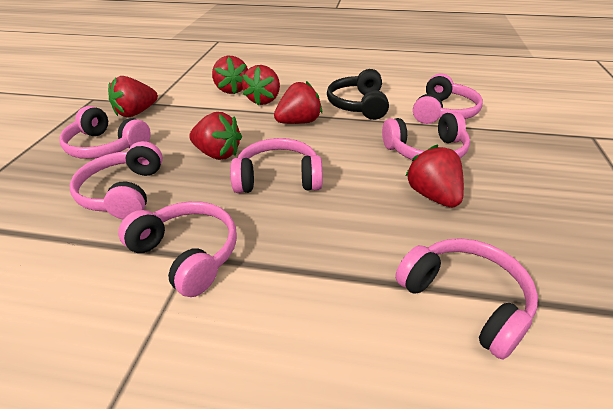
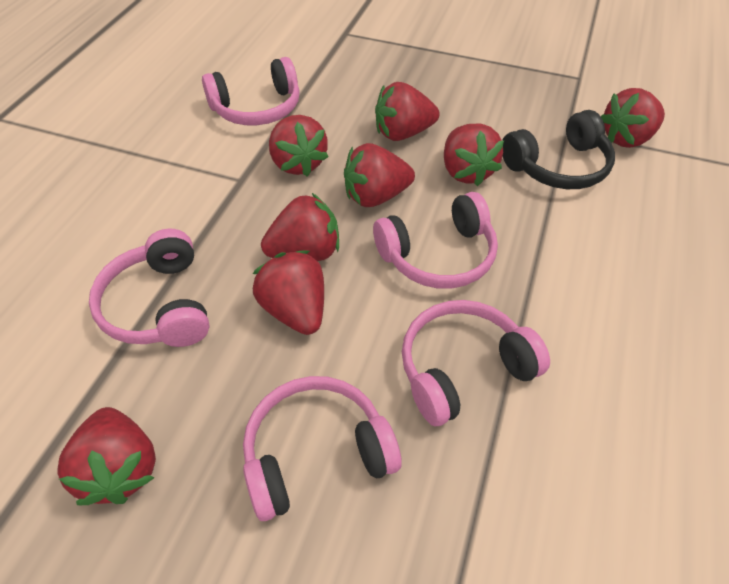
pink headphones: 7 -> 5
red strawberry: 6 -> 8

